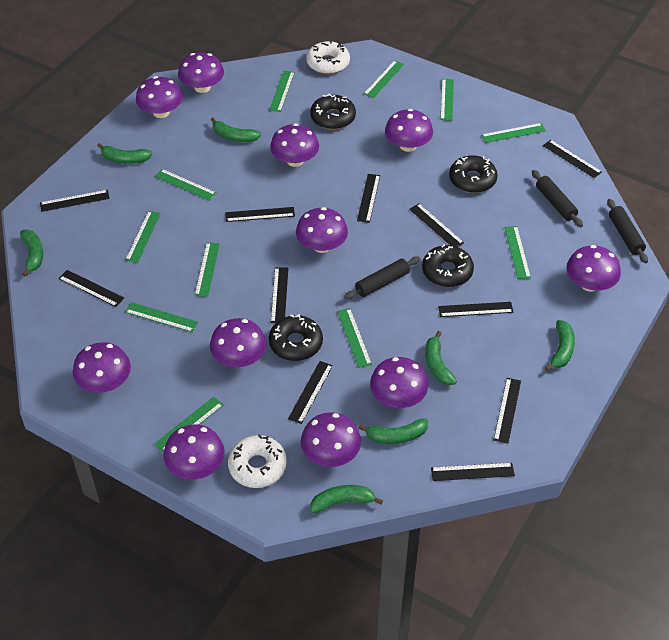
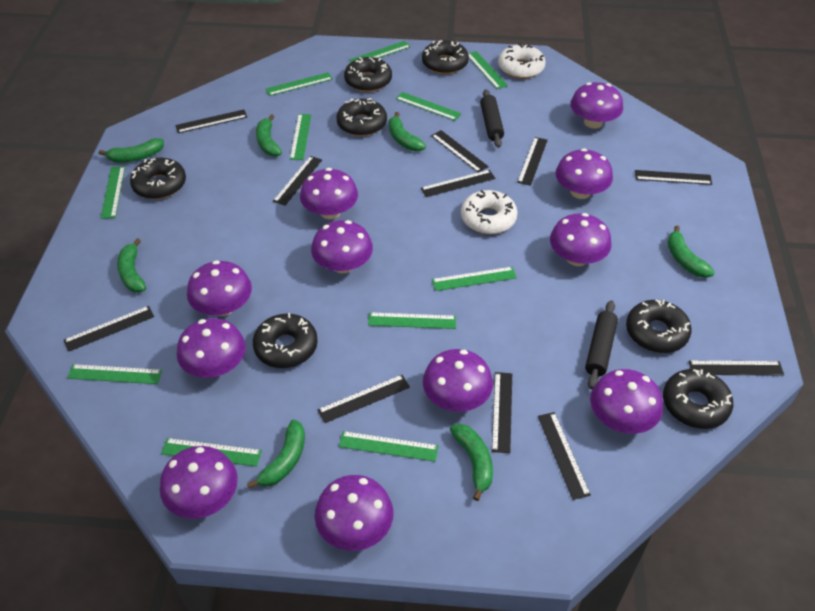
black donut: 4 -> 7
black rolling pin: 3 -> 2

